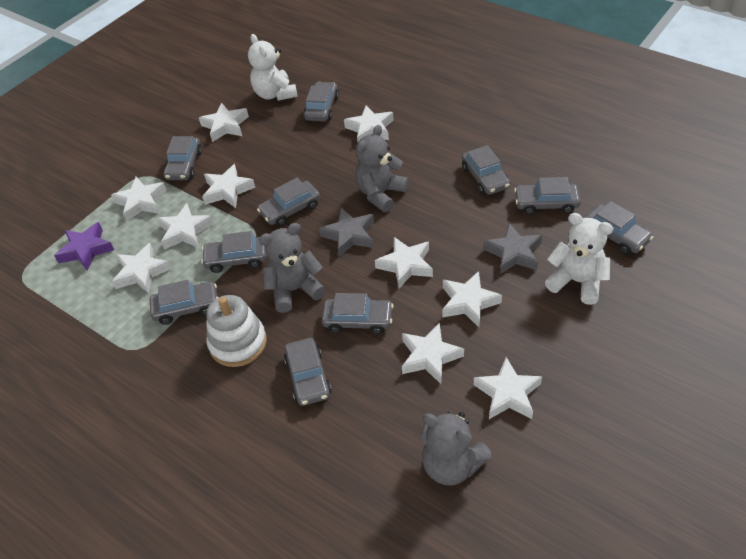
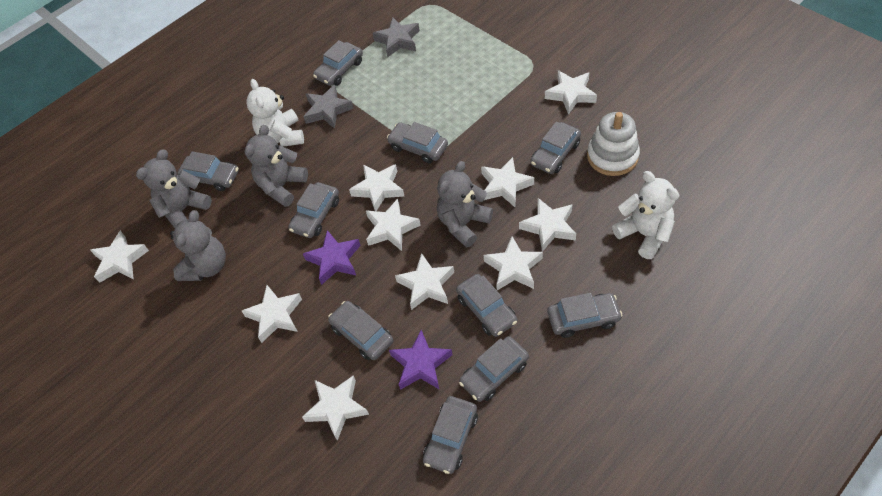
grey teddy bear: 3 -> 4
purple star: 1 -> 2

